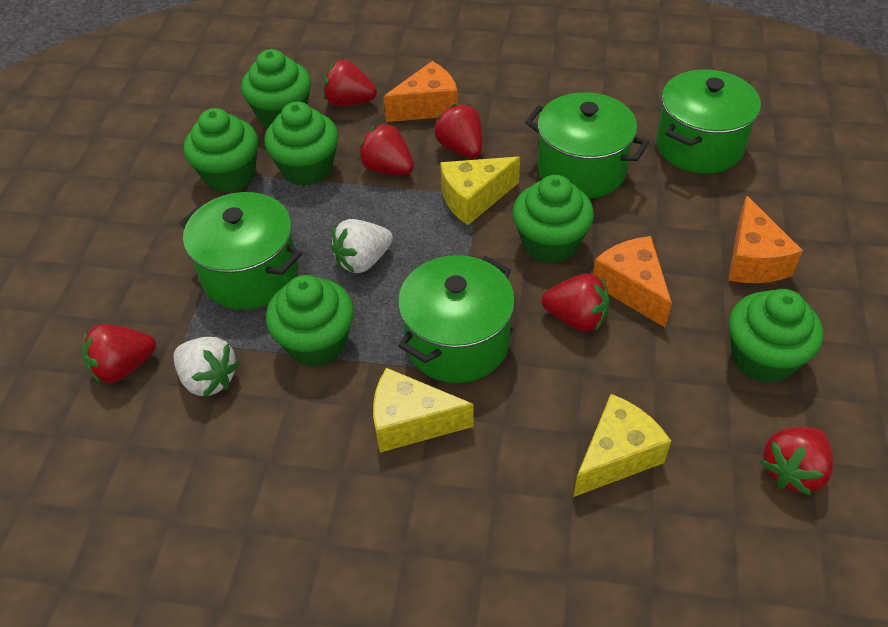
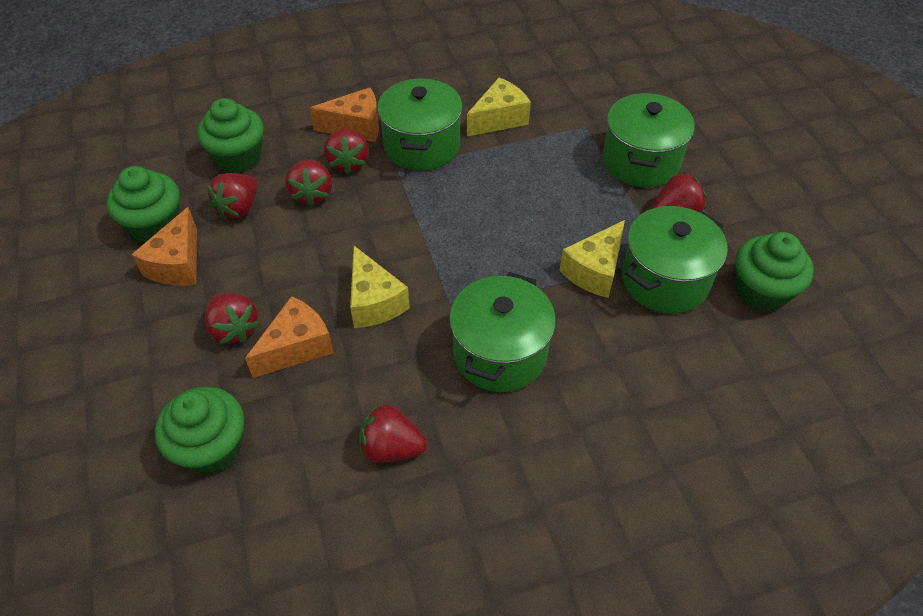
green cupcake: 6 -> 4
white strawberry: 2 -> 0

